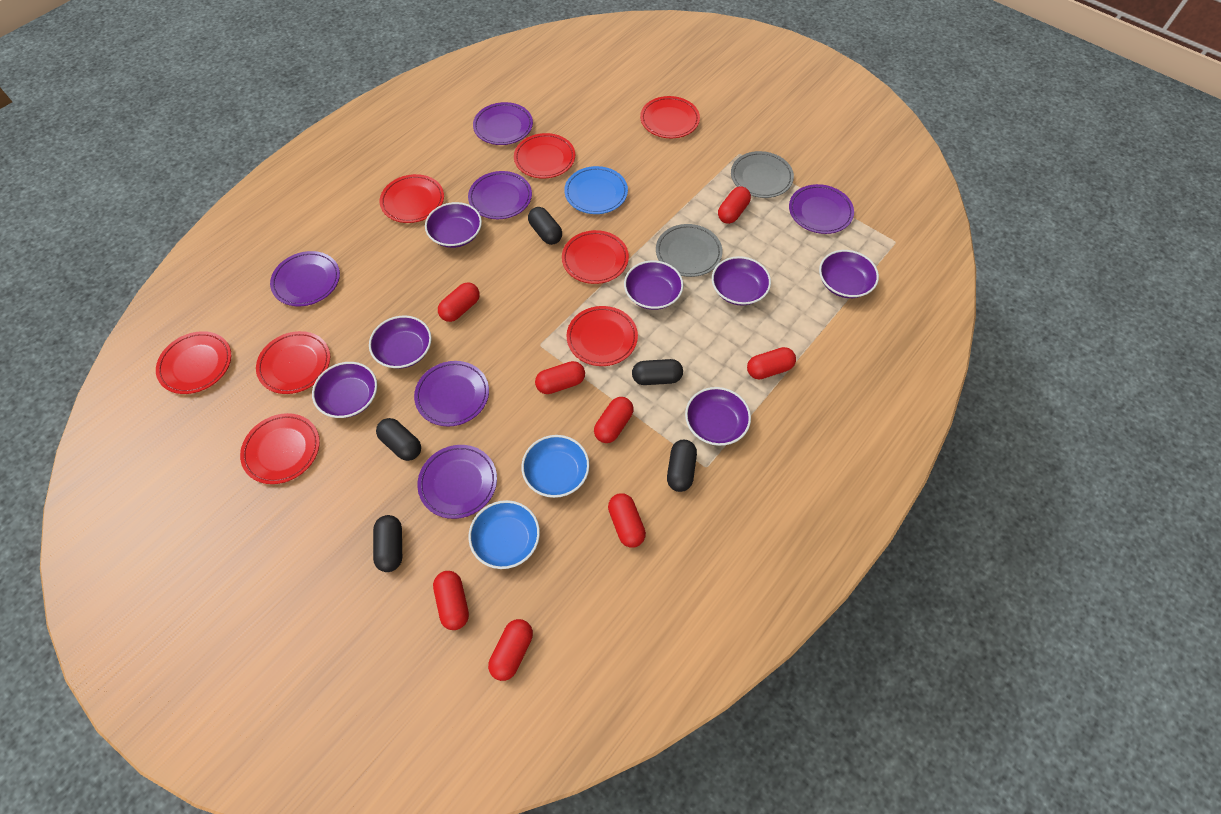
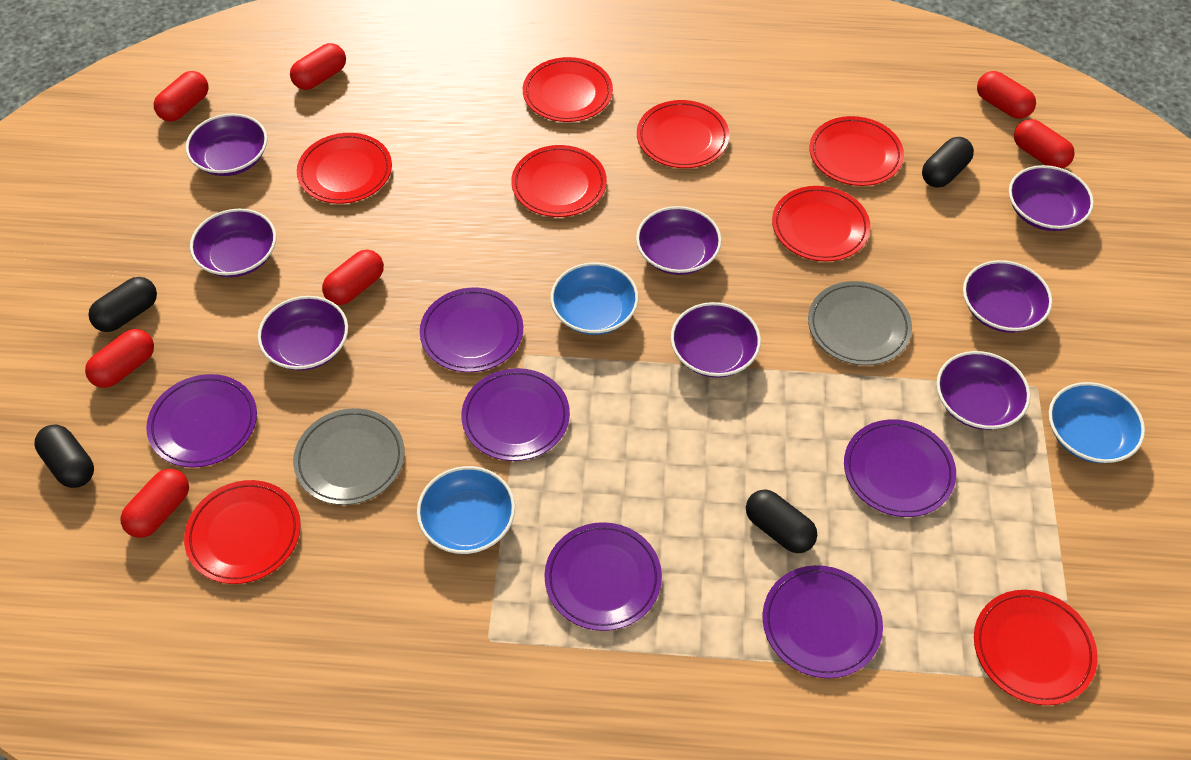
black capsule: 5 -> 4
blue bowl: 2 -> 3
blue plate: 1 -> 0
purple bowl: 7 -> 8
red capsule: 8 -> 7

